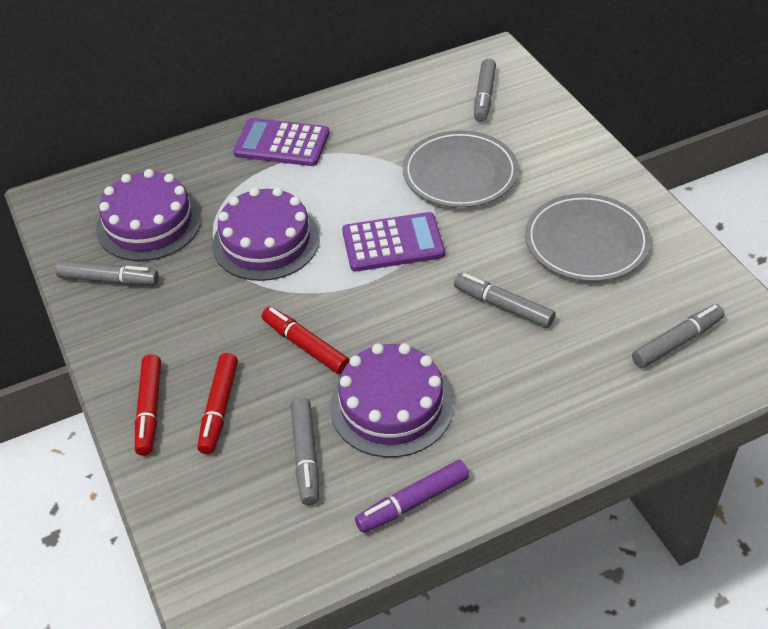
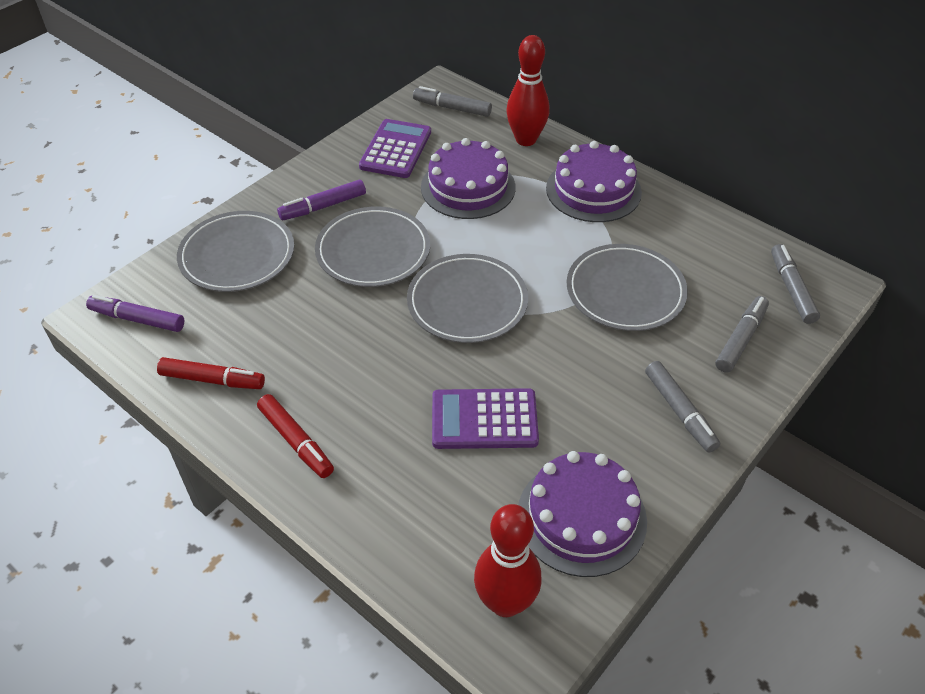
grey marker: 5 -> 4
grey plate: 2 -> 4
purple marker: 1 -> 2
red bowling pin: 0 -> 2
red marker: 3 -> 2

